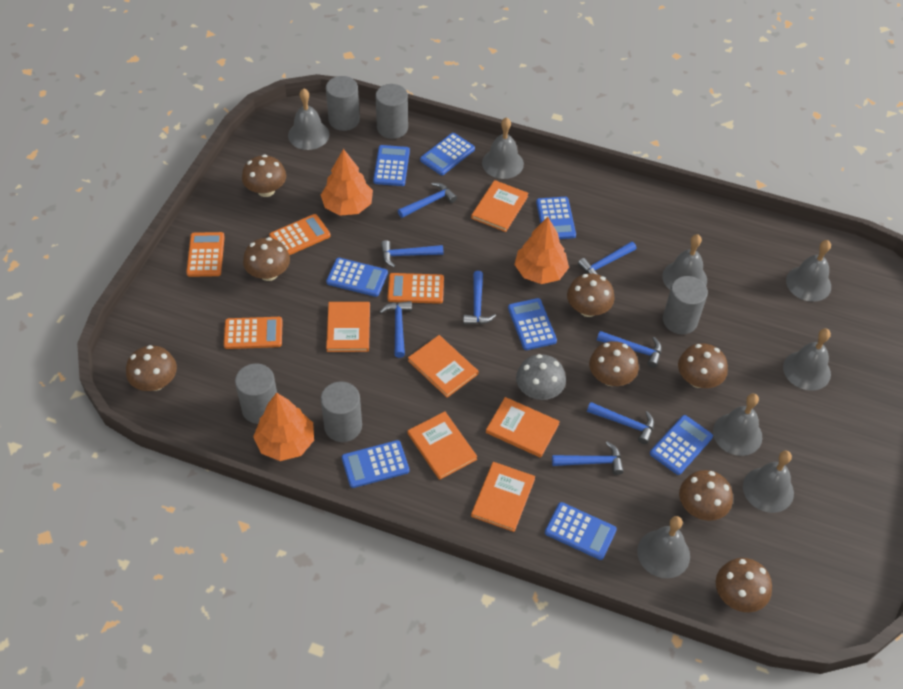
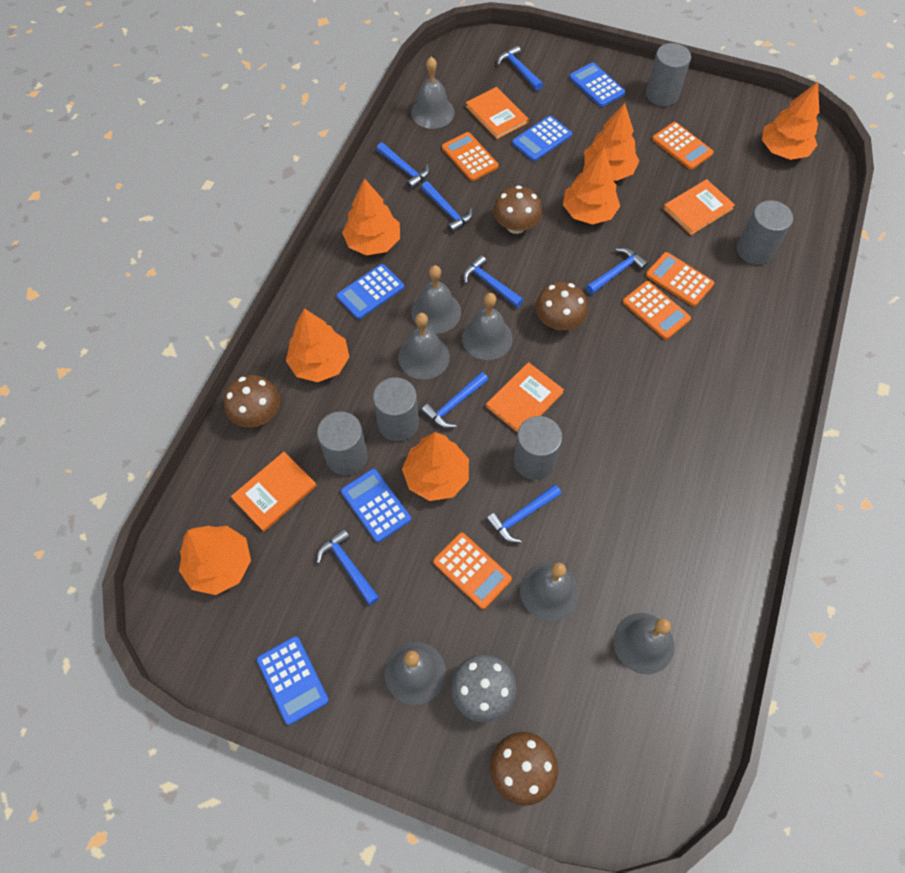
blue calculator: 8 -> 5
brown mushroom: 8 -> 4
grey bell: 8 -> 7
orange book: 6 -> 4
orange calculator: 4 -> 5
orange tree: 3 -> 7

